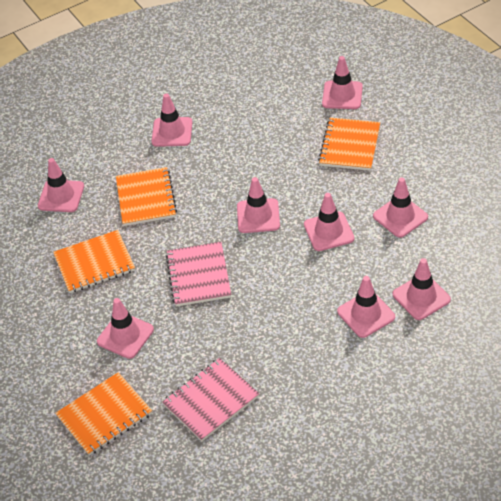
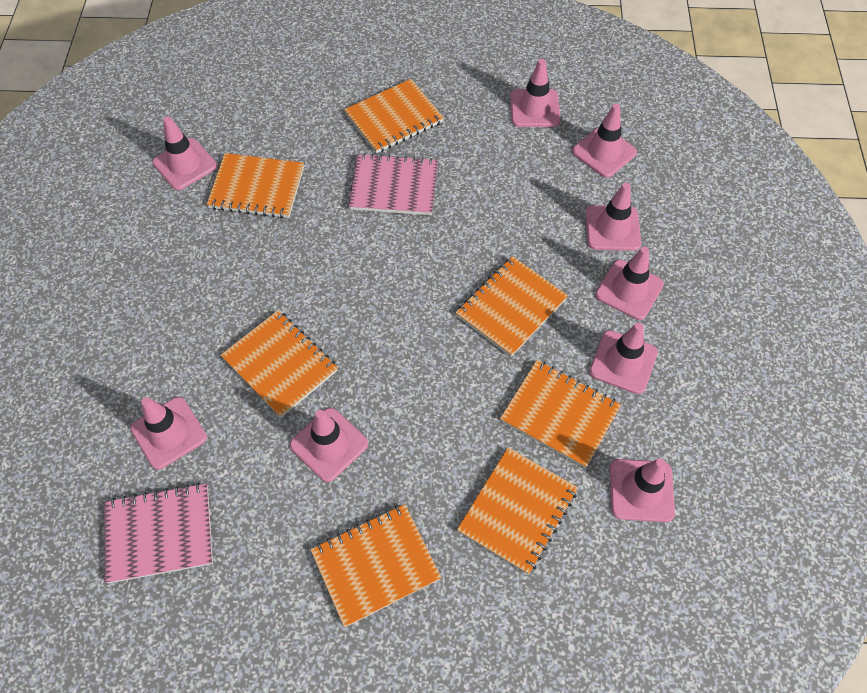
orange notebook: 4 -> 7

